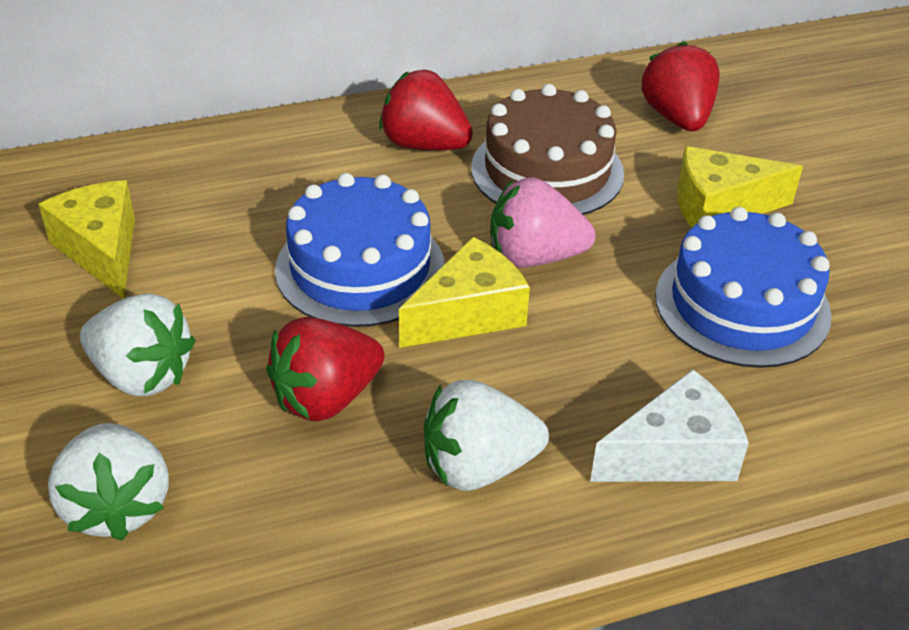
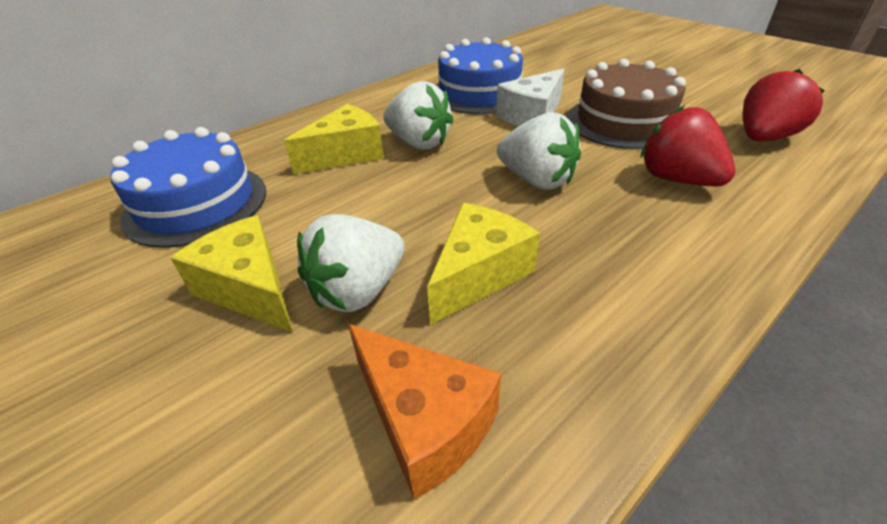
orange cheese: 0 -> 1
pink strawberry: 1 -> 0
red strawberry: 3 -> 2

